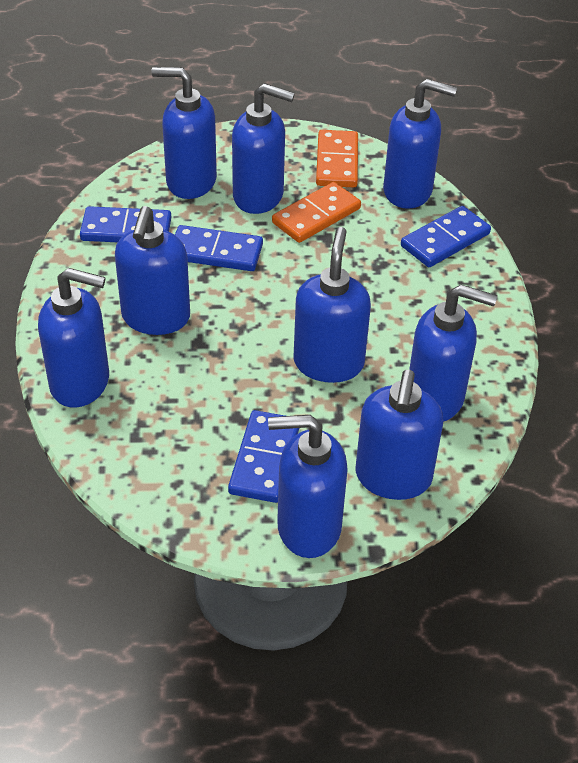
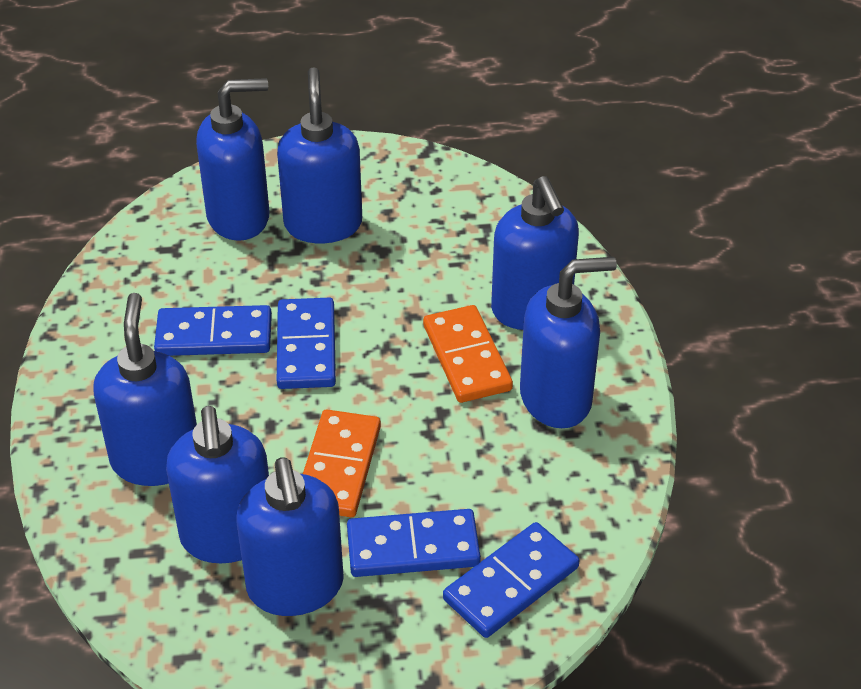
blue soap dispenser: 9 -> 7

